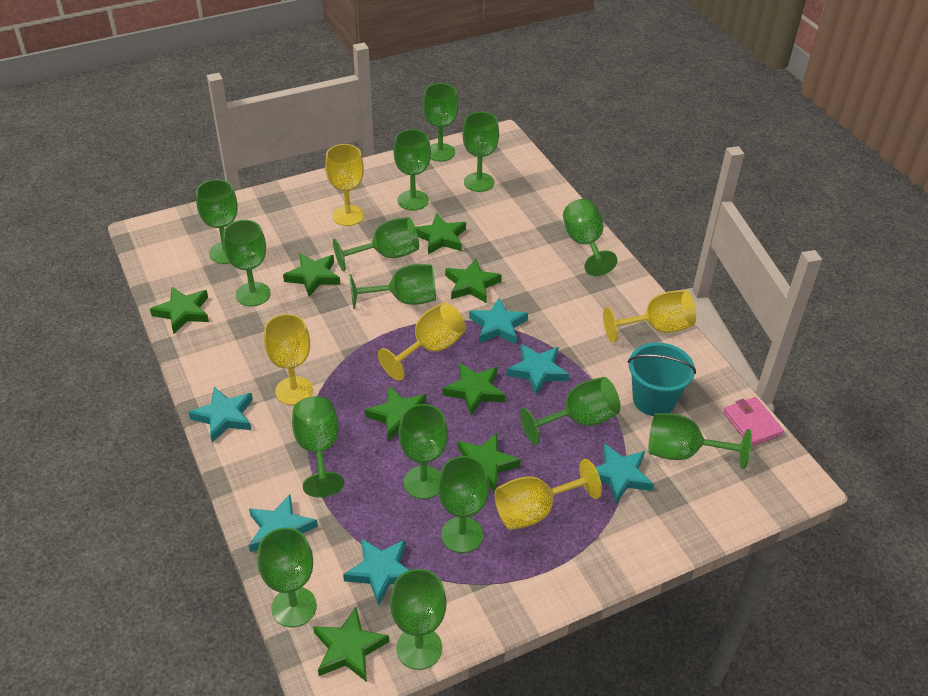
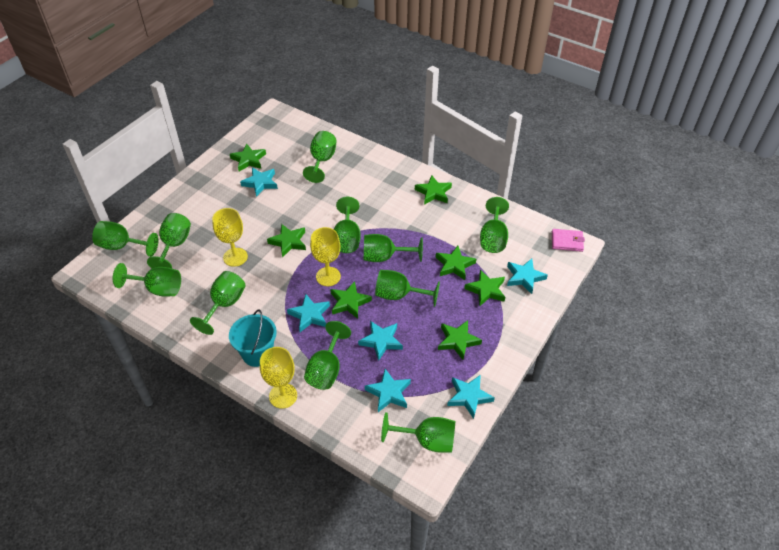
green goblet: 15 -> 11
green star: 8 -> 7
yellow goblet: 5 -> 3

